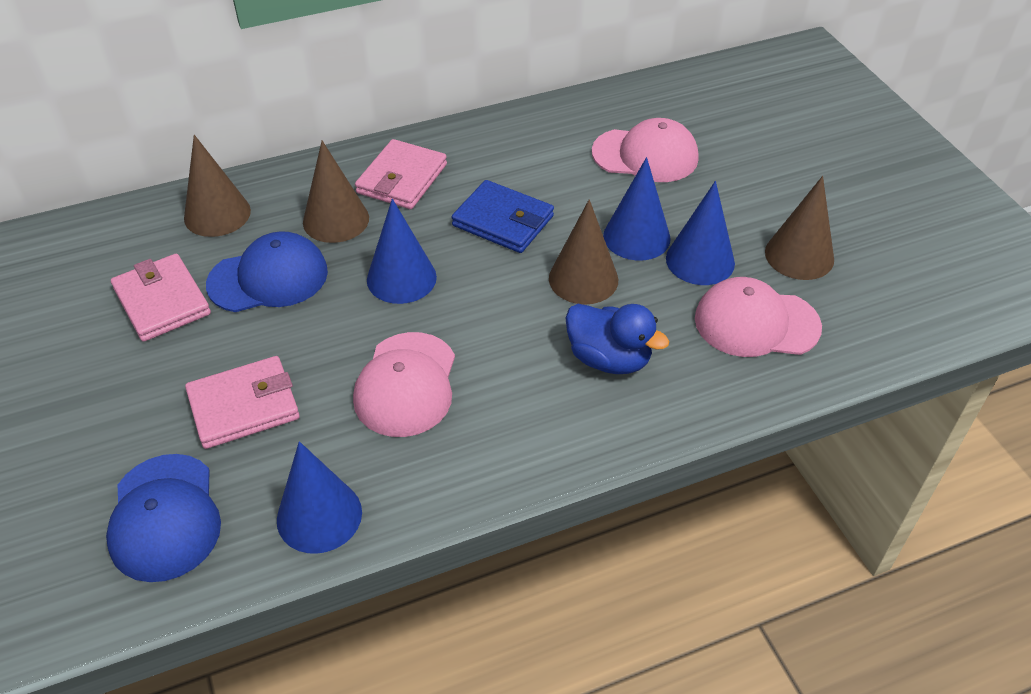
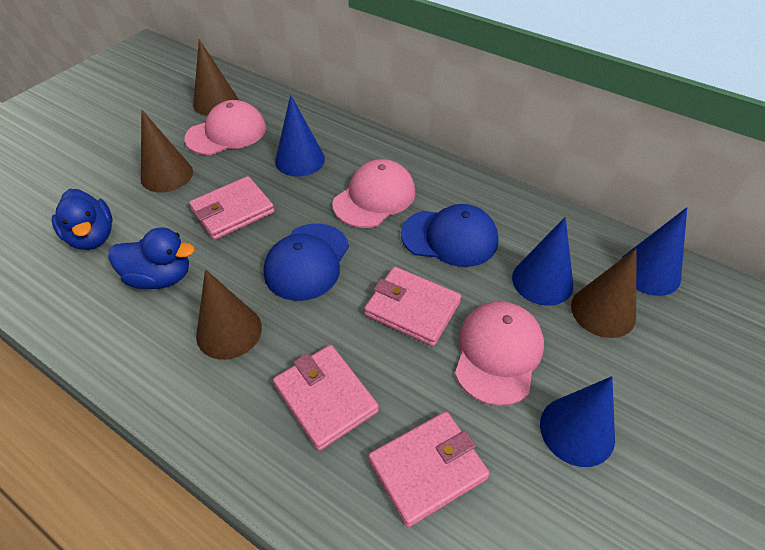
blue duck: 1 -> 2
blue wallet: 1 -> 0
pink wallet: 3 -> 4

